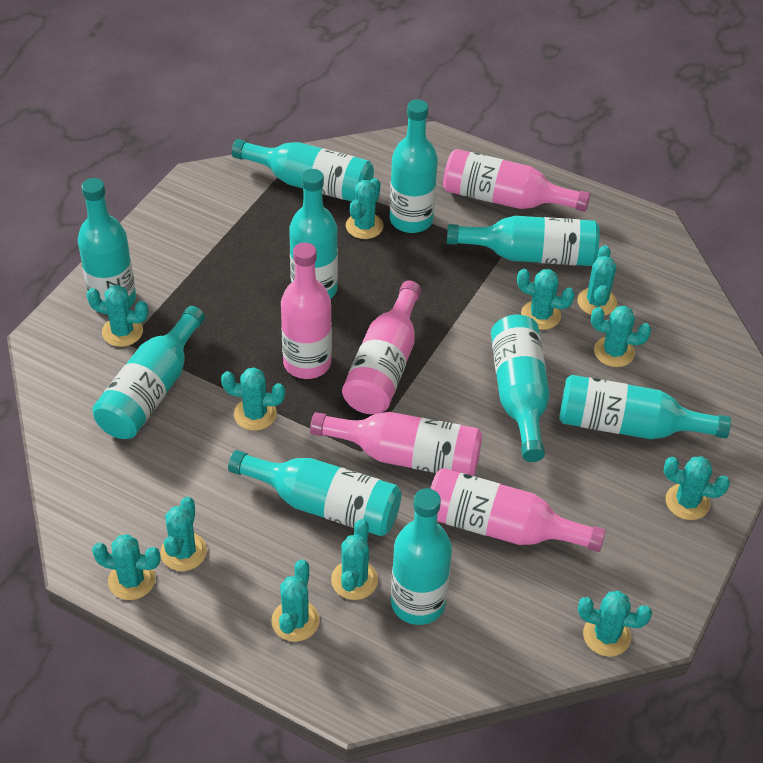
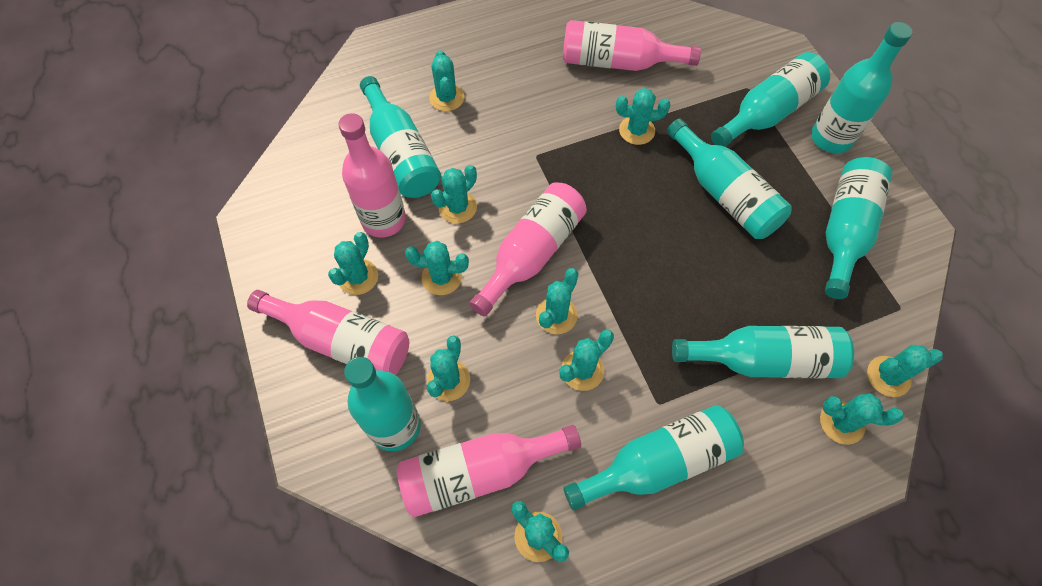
turquoise bottle: 10 -> 8
turquoise cactus: 12 -> 11

